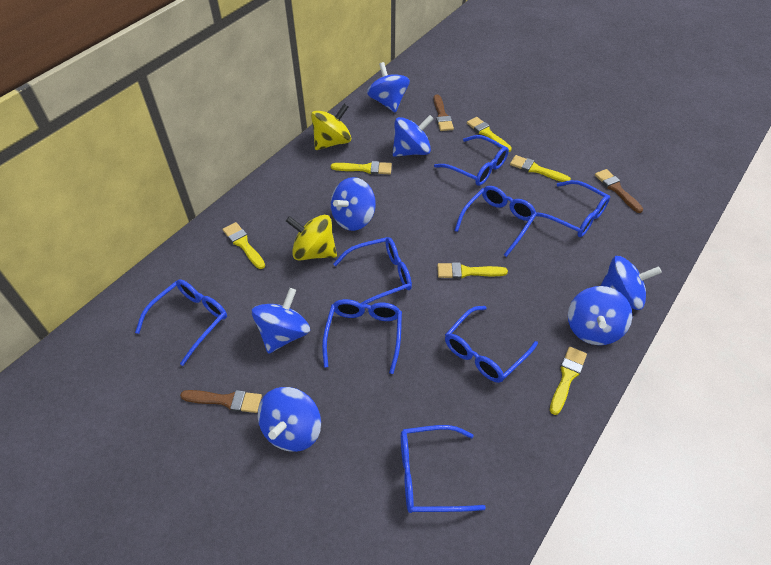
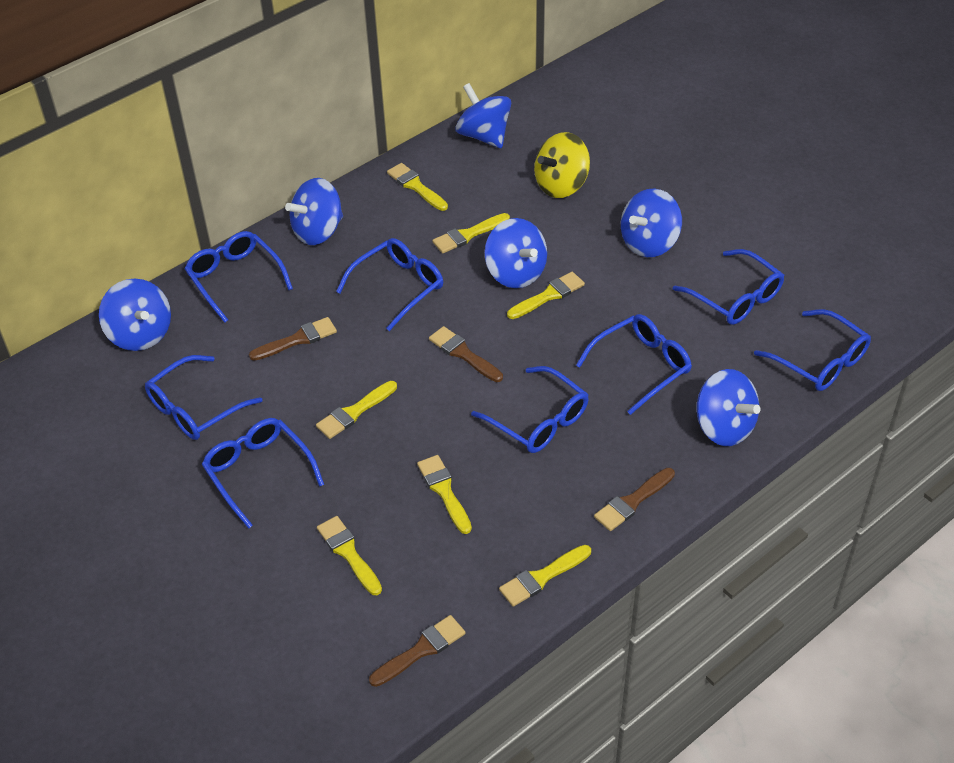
blue spinning top: 7 -> 6
brown brush: 3 -> 4
yellow brush: 6 -> 7
yellow spinning top: 2 -> 1

